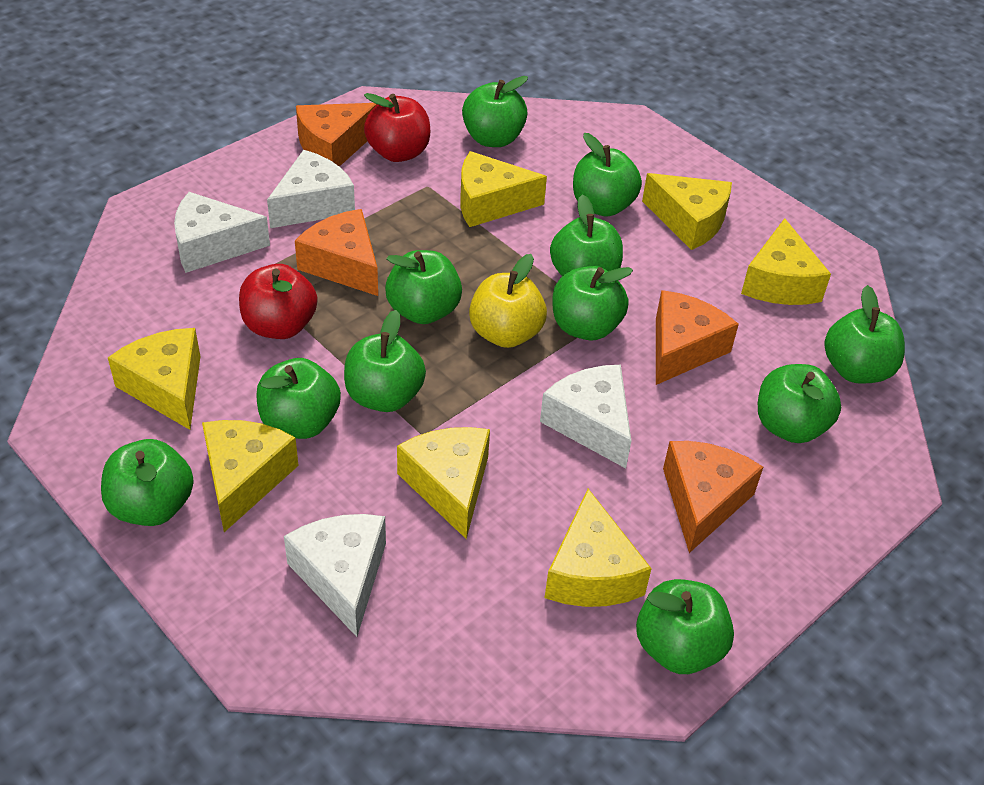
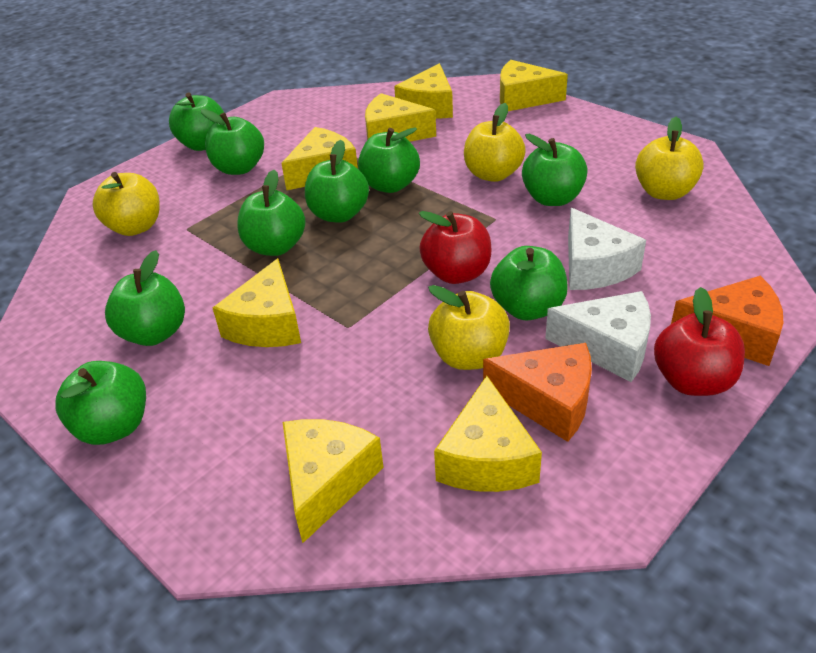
green apple: 11 -> 9
orange cheese: 4 -> 2
white cheese: 4 -> 2
yellow apple: 1 -> 4

